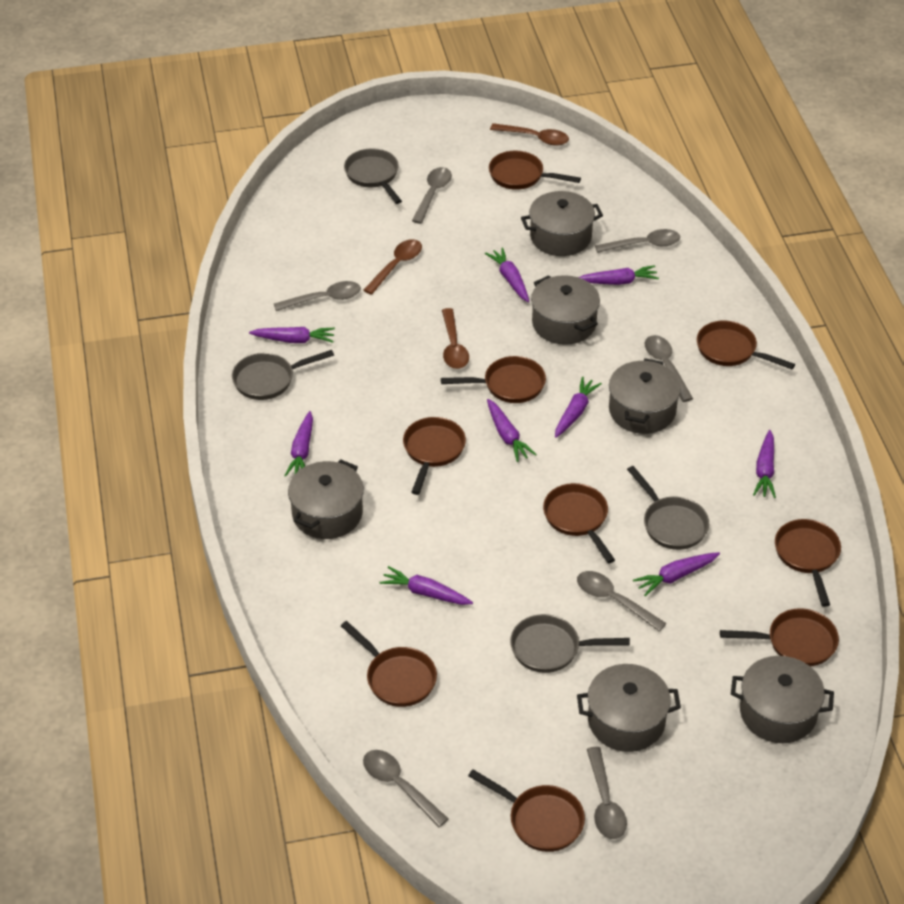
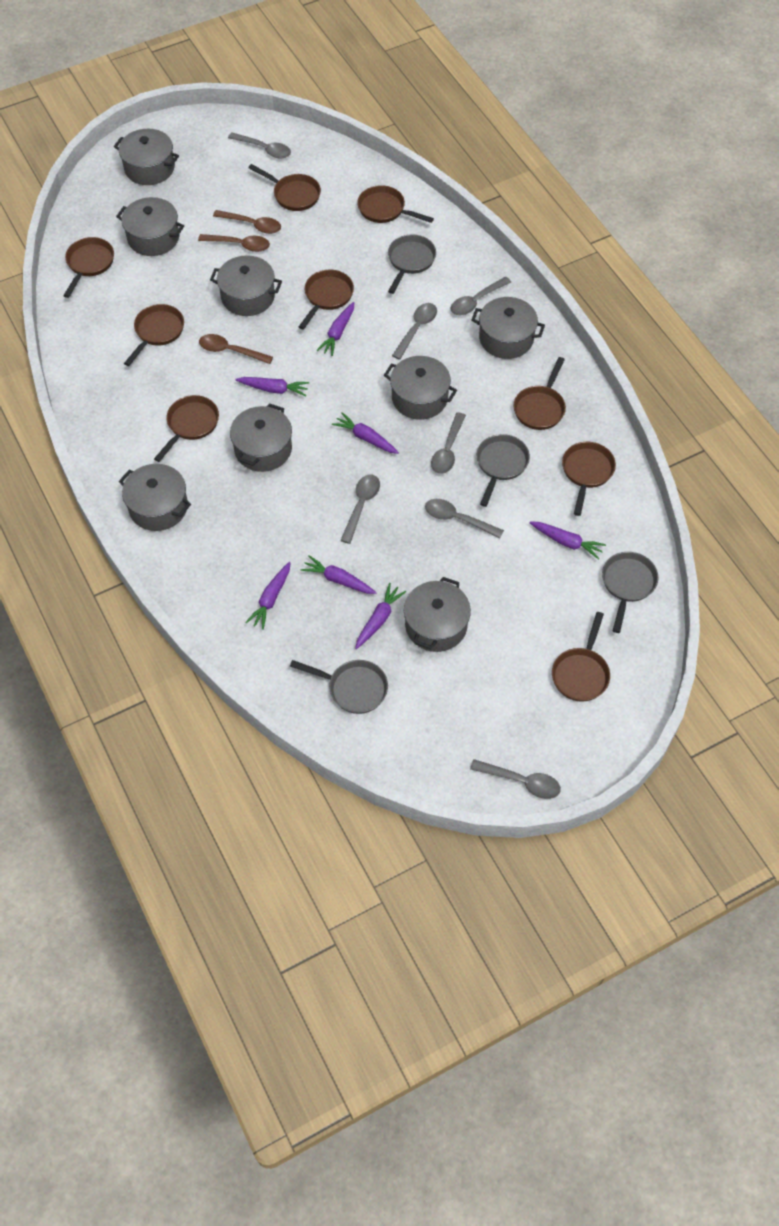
grey pot: 6 -> 8
purple carrot: 9 -> 7

